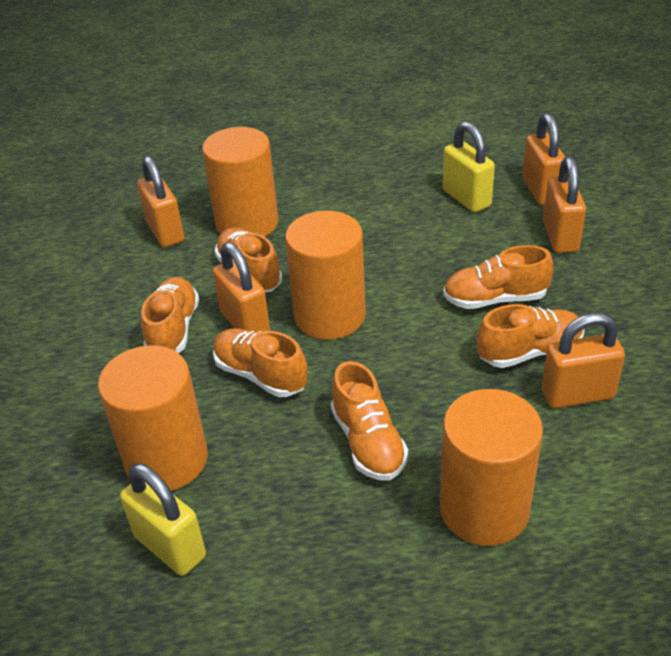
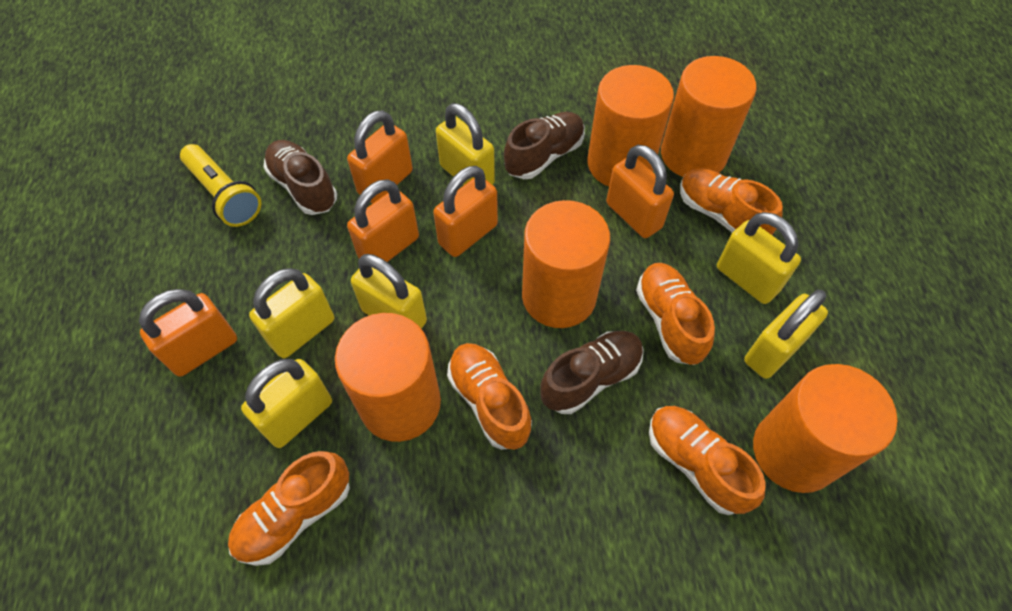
brown shoe: 0 -> 3
orange cylinder: 4 -> 5
orange shoe: 6 -> 5
yellow flashlight: 0 -> 1
yellow padlock: 2 -> 6

